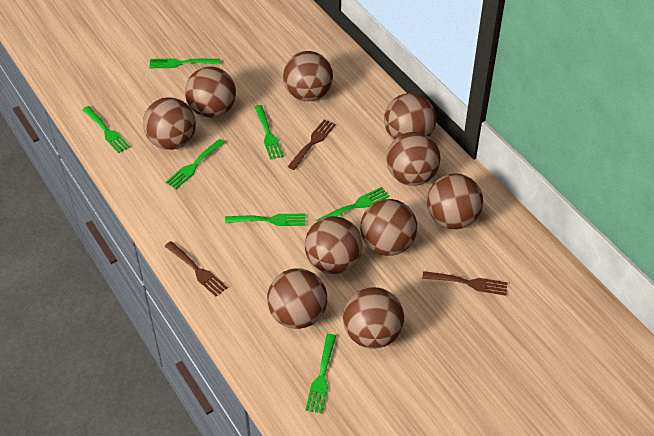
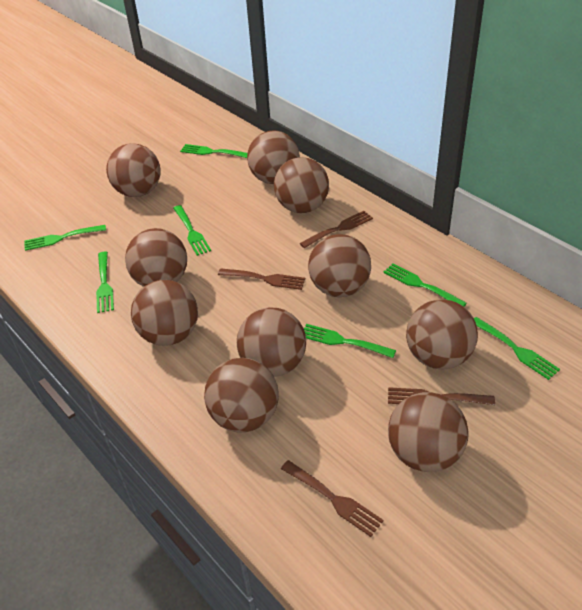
brown fork: 3 -> 4

